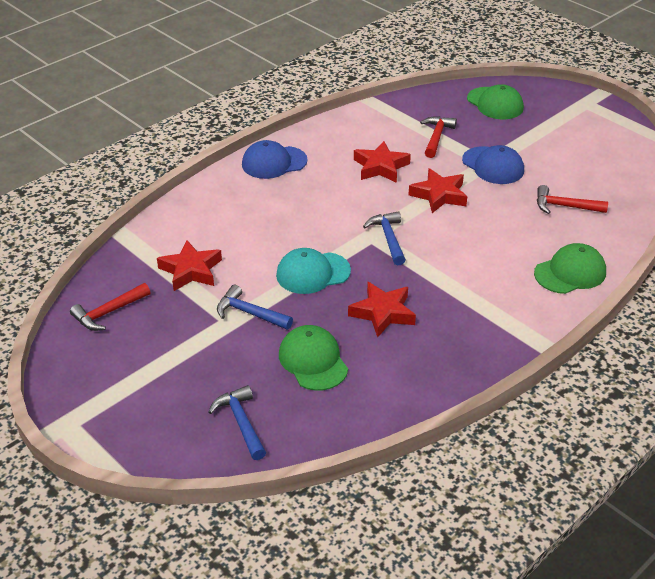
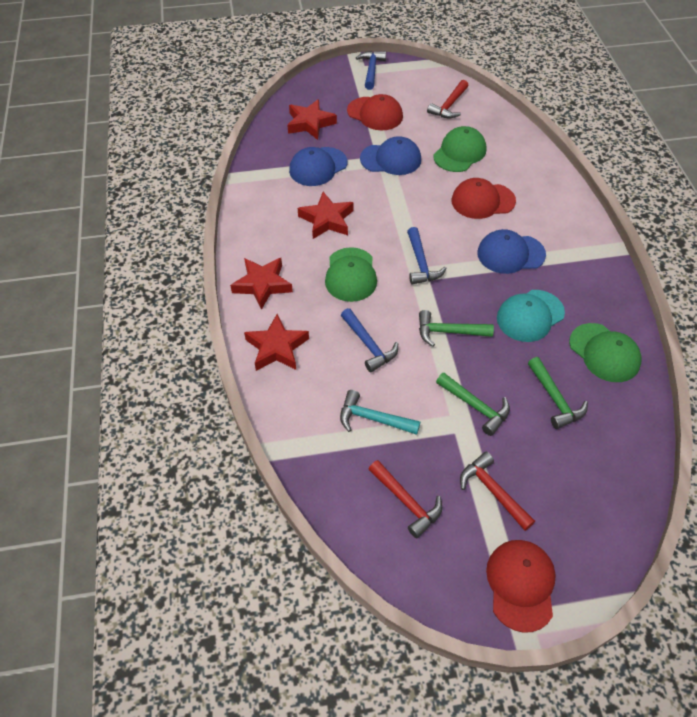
blue cap: 2 -> 3
green hammer: 0 -> 3
red cap: 0 -> 3
turquoise hammer: 0 -> 1

